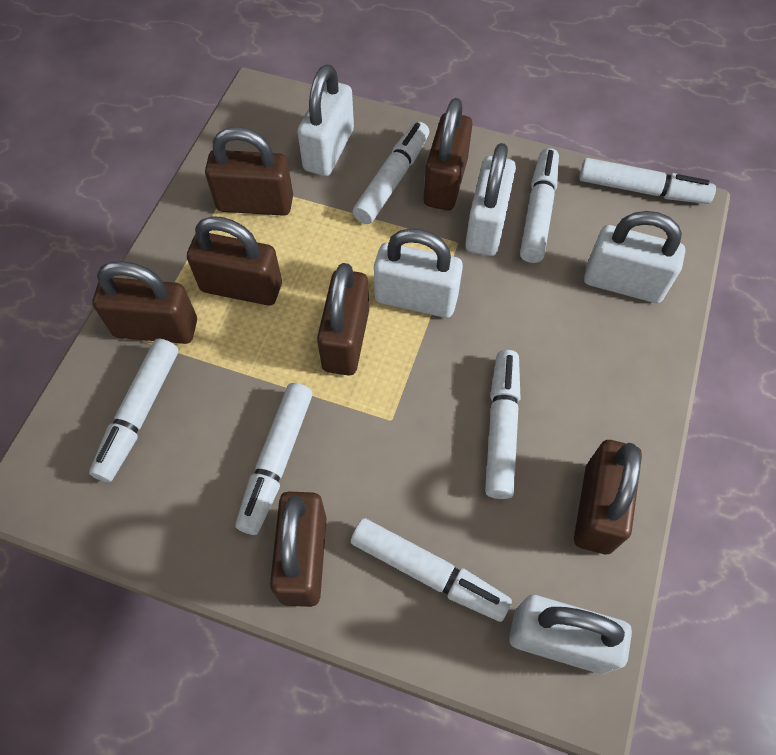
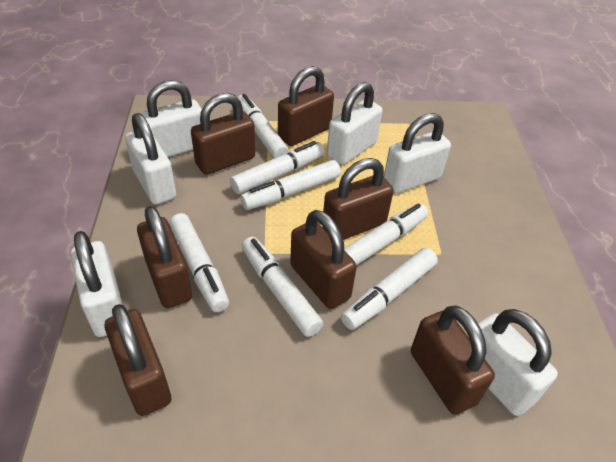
white padlock: 5 -> 6

